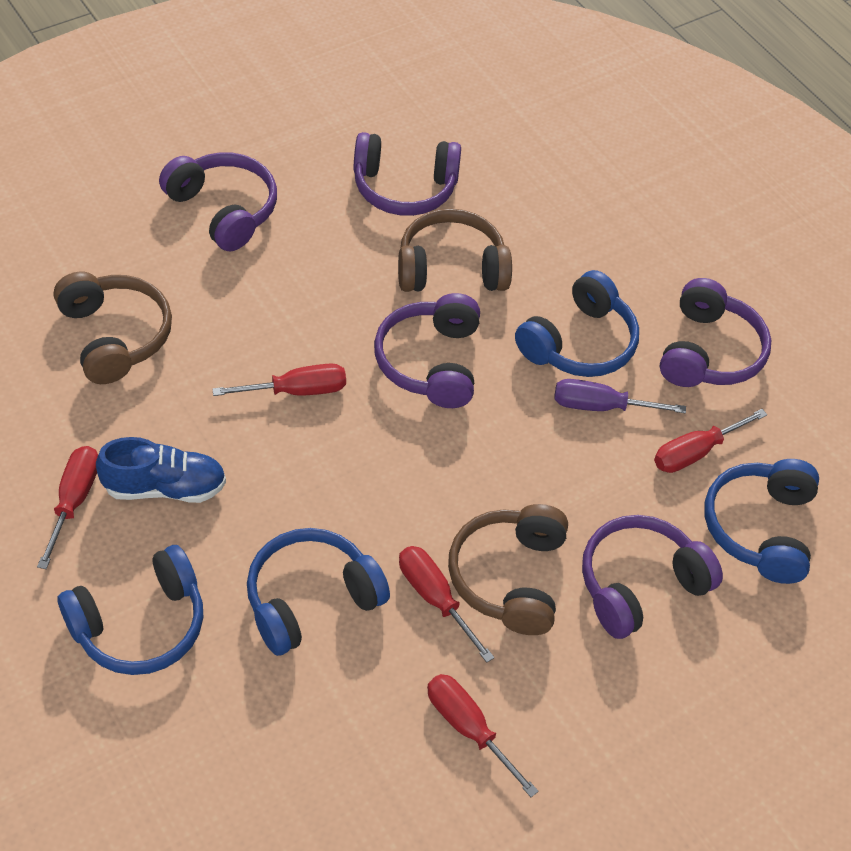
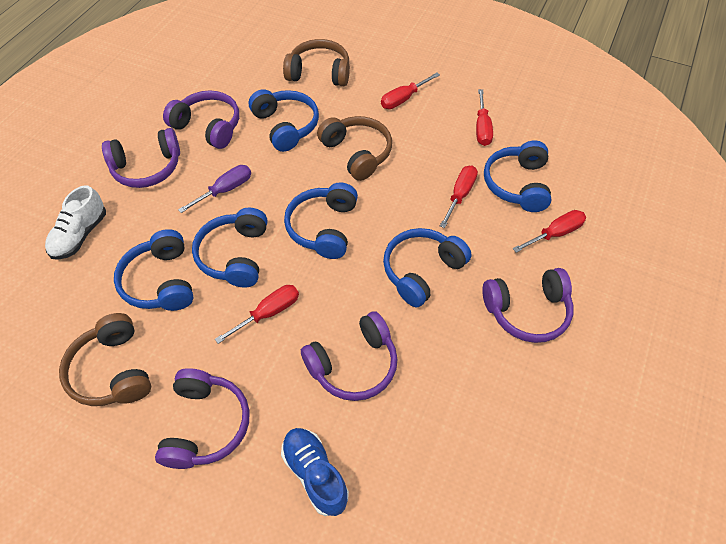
blue headphones: 4 -> 6
white shoe: 0 -> 1

